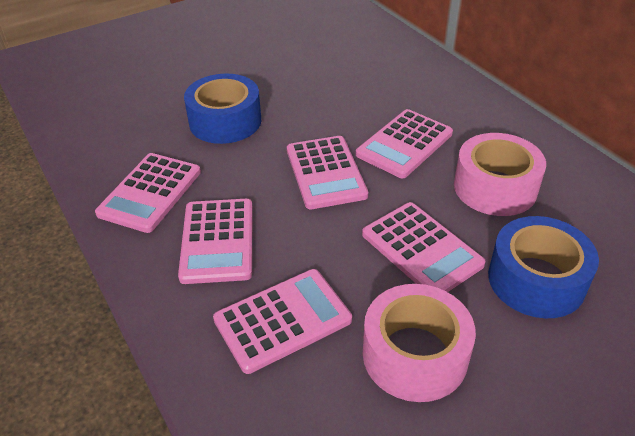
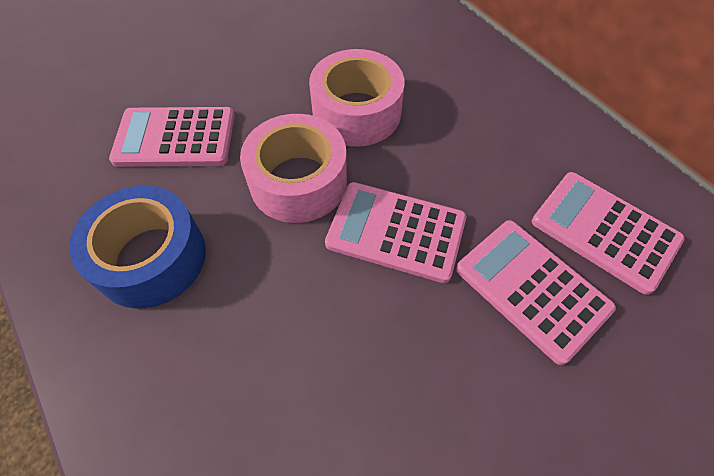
blue tape: 2 -> 1
pink calculator: 6 -> 4

